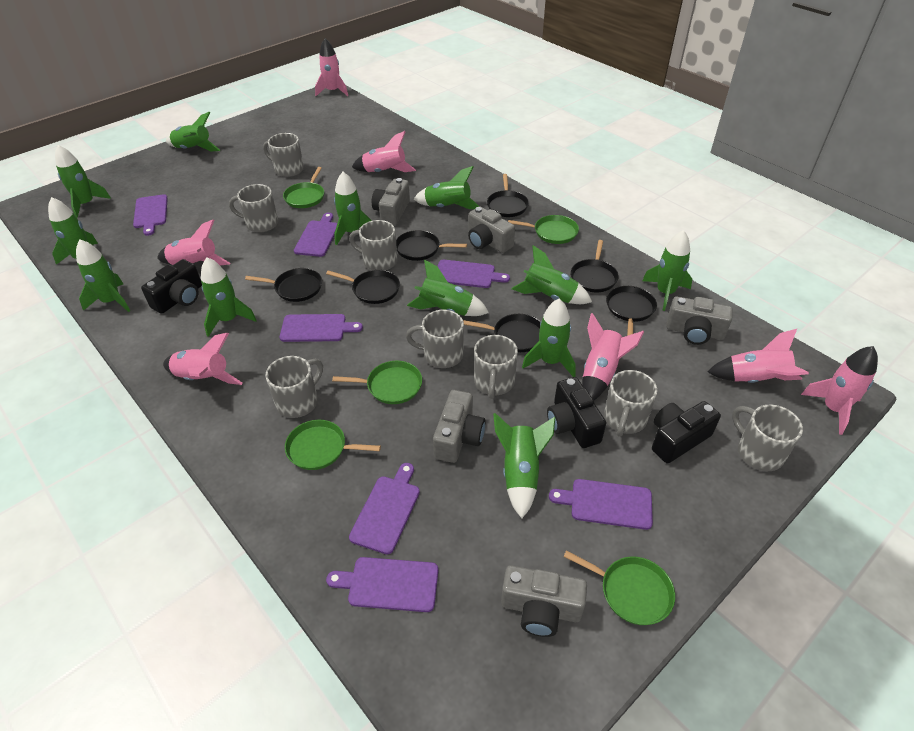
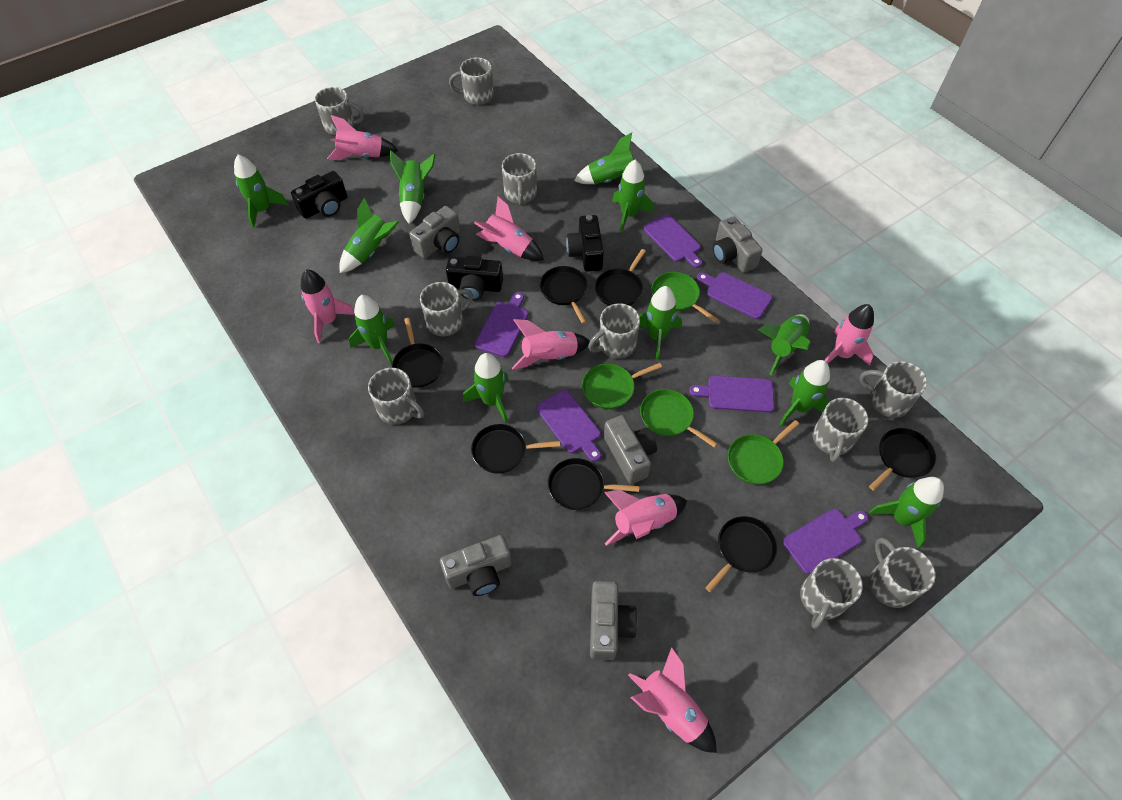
green pan: 5 -> 4
green rocket: 12 -> 11
grey mug: 8 -> 10
purple cutting board: 7 -> 6

